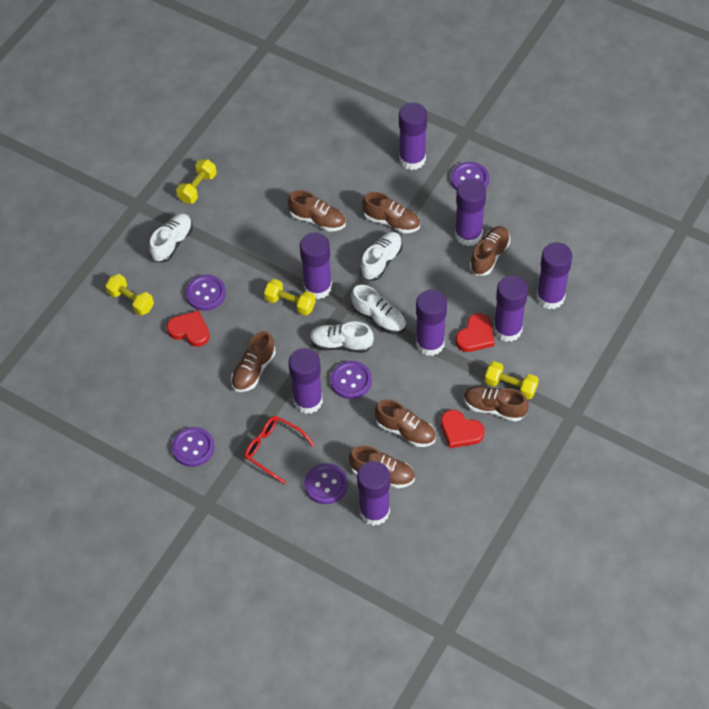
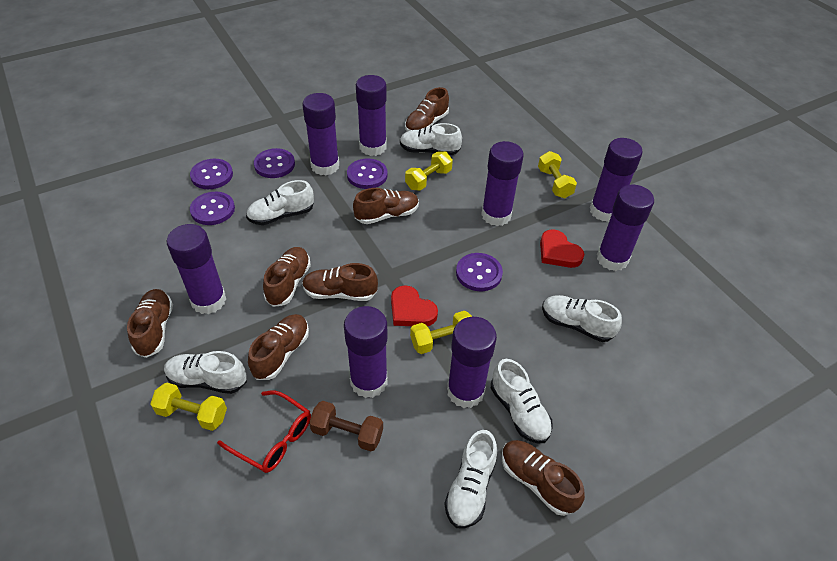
brown dumbbell: 0 -> 1
red heart: 3 -> 2
white shoe: 4 -> 6

